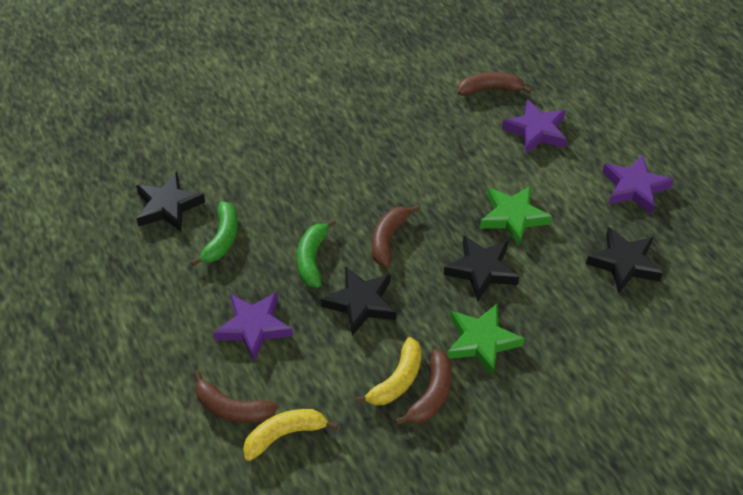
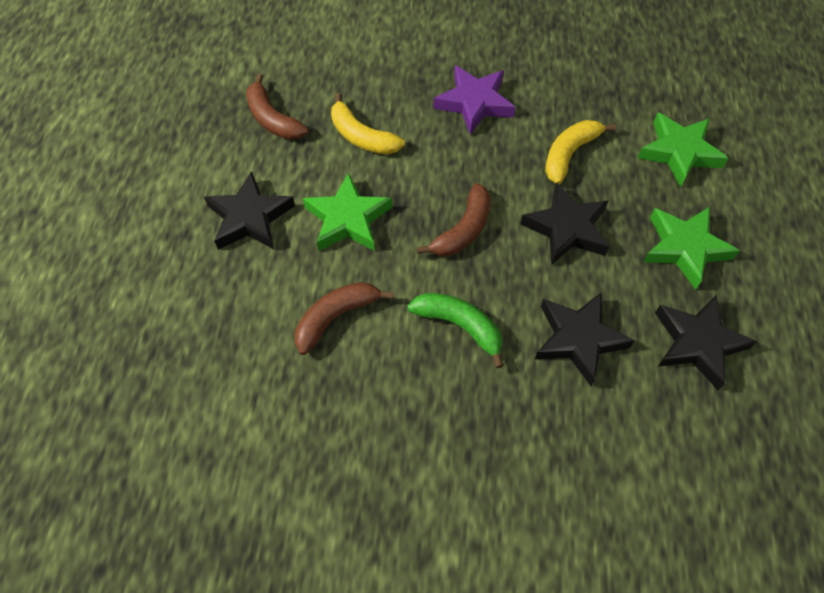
brown banana: 4 -> 3
green banana: 2 -> 1
green star: 2 -> 3
purple star: 3 -> 1

